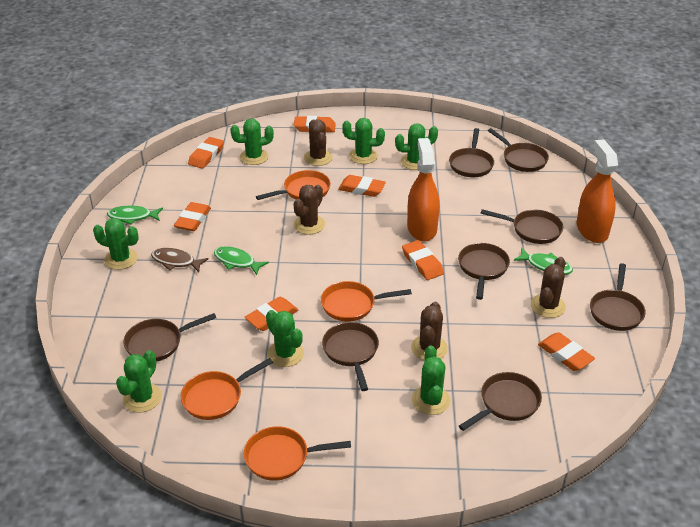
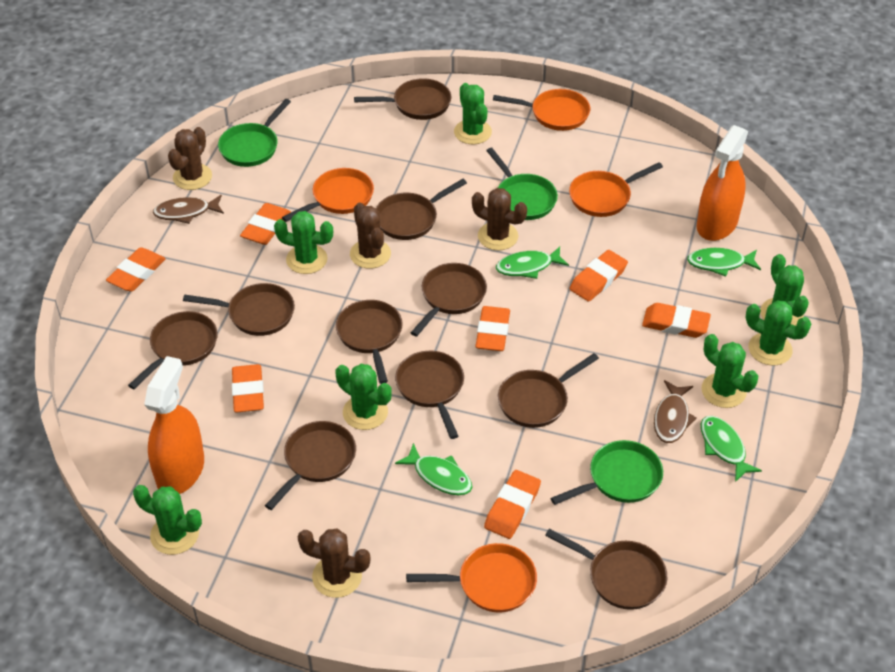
brown fish: 1 -> 2
brown pan: 8 -> 10
green fish: 3 -> 4
green pan: 0 -> 3

